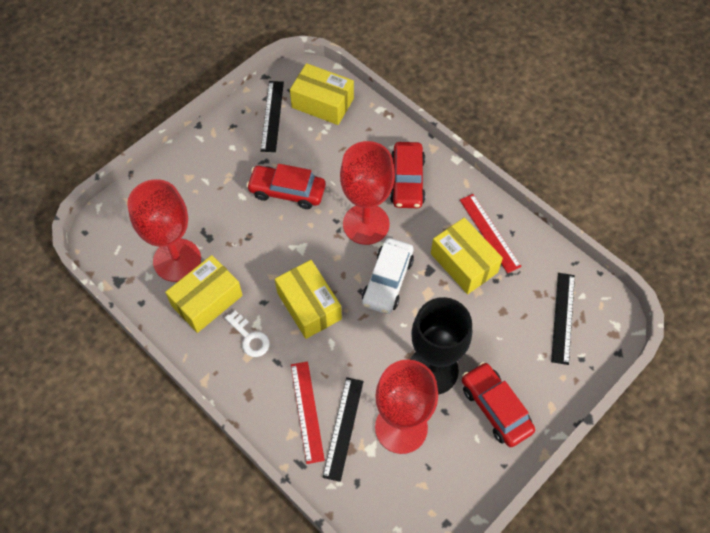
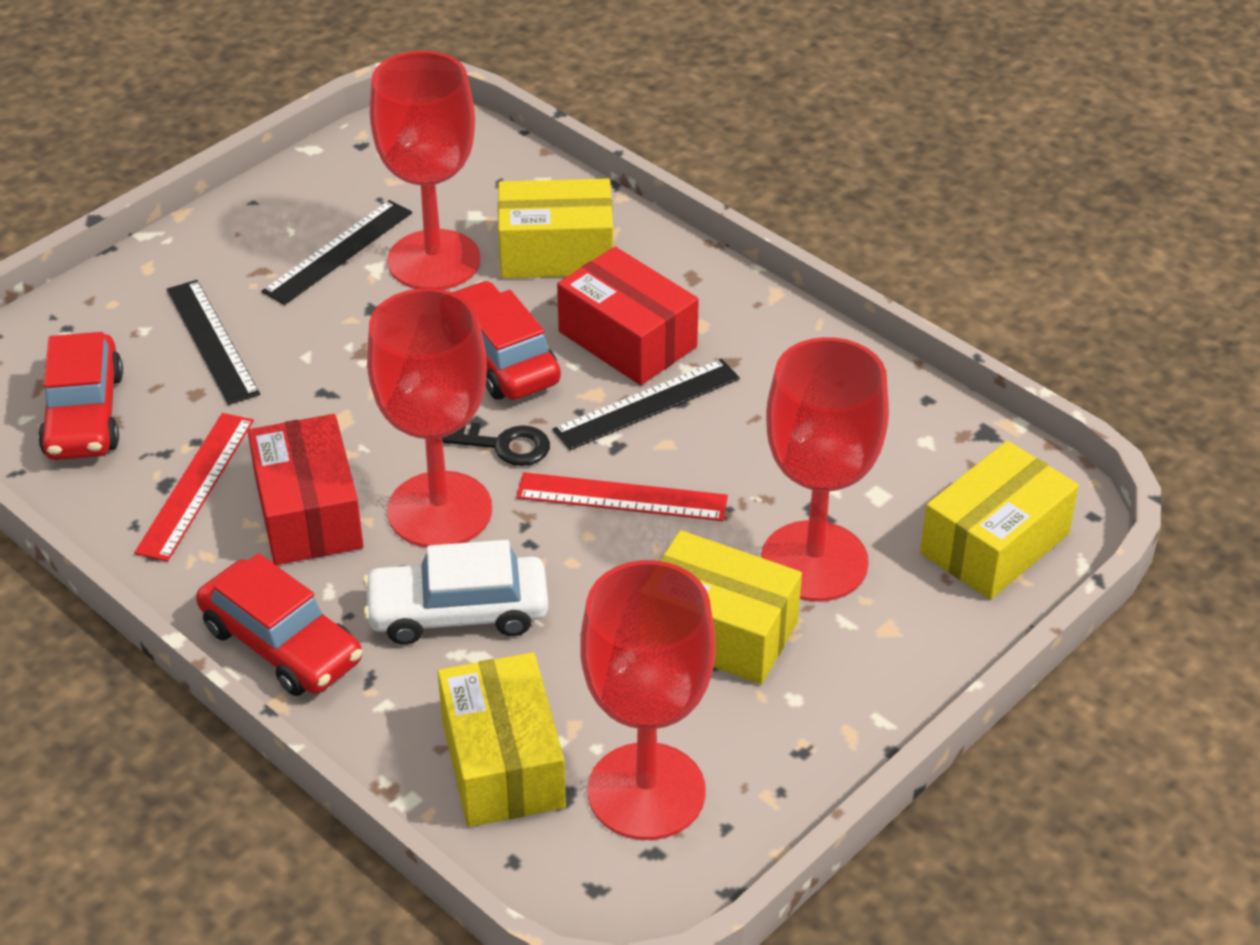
black goblet: 1 -> 0
black key: 0 -> 1
red box: 0 -> 2
red goblet: 3 -> 4
white key: 1 -> 0

